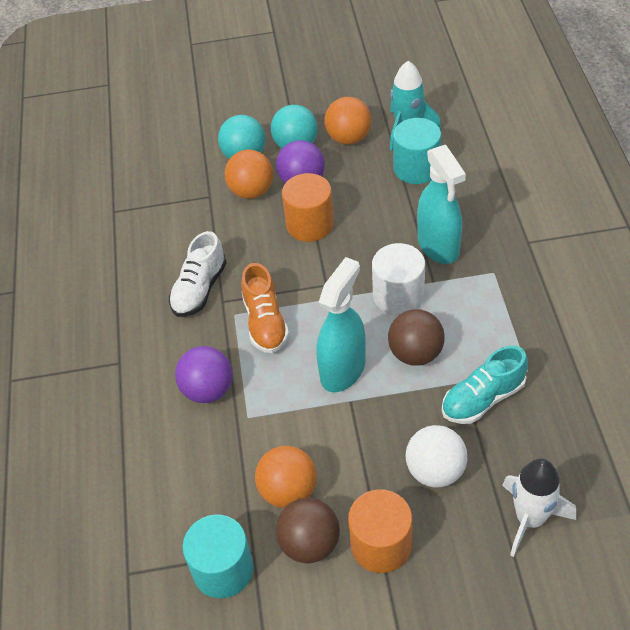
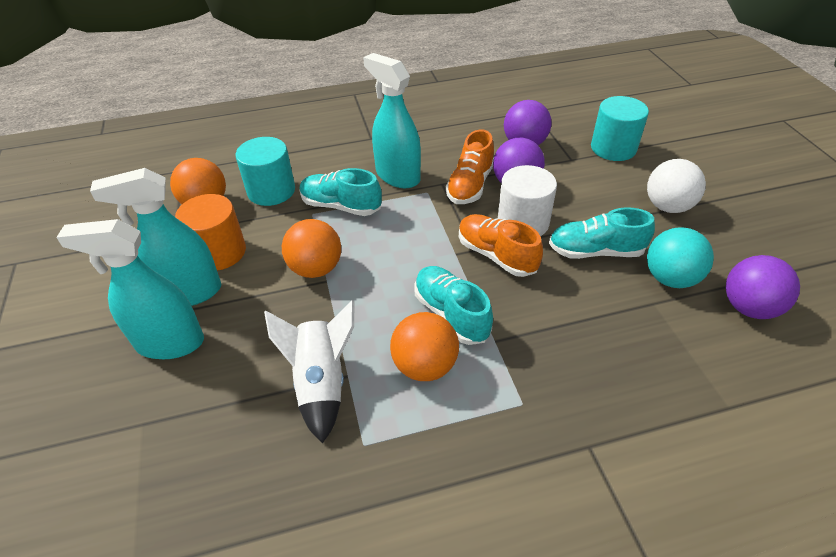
brown ball: 2 -> 0
orange cylinder: 2 -> 1
orange shoe: 1 -> 2
purple ball: 2 -> 3
turquoise ball: 2 -> 1
turquoise rocket: 1 -> 0
turquoise shoe: 1 -> 3
turquoise spray bottle: 2 -> 3
white shoe: 1 -> 0

